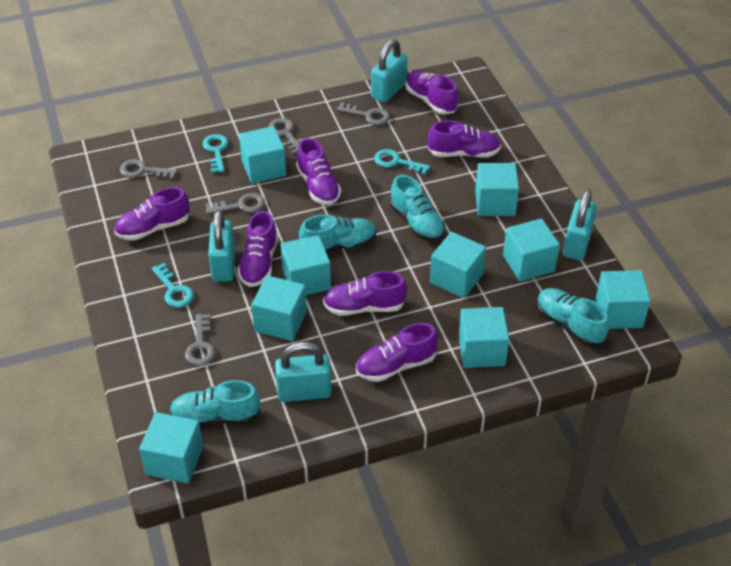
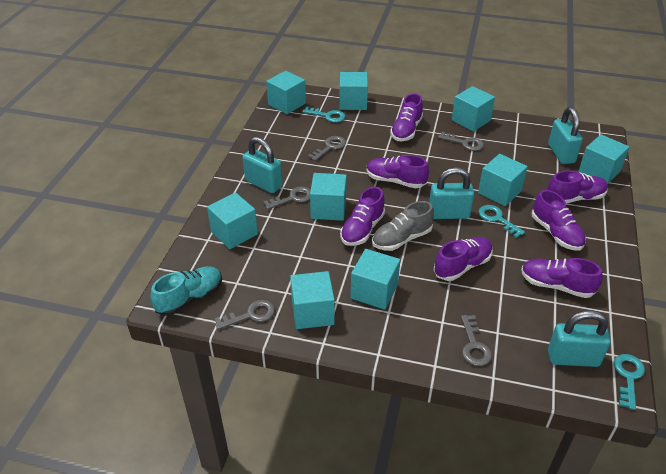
grey shoe: 0 -> 1
turquoise shoe: 4 -> 1

